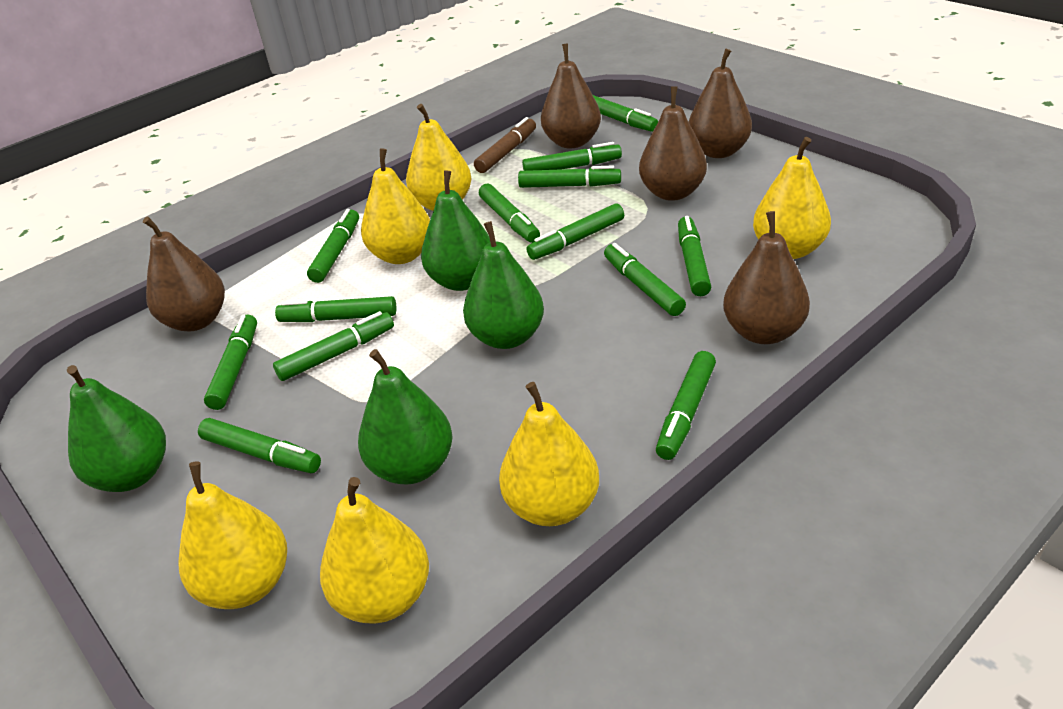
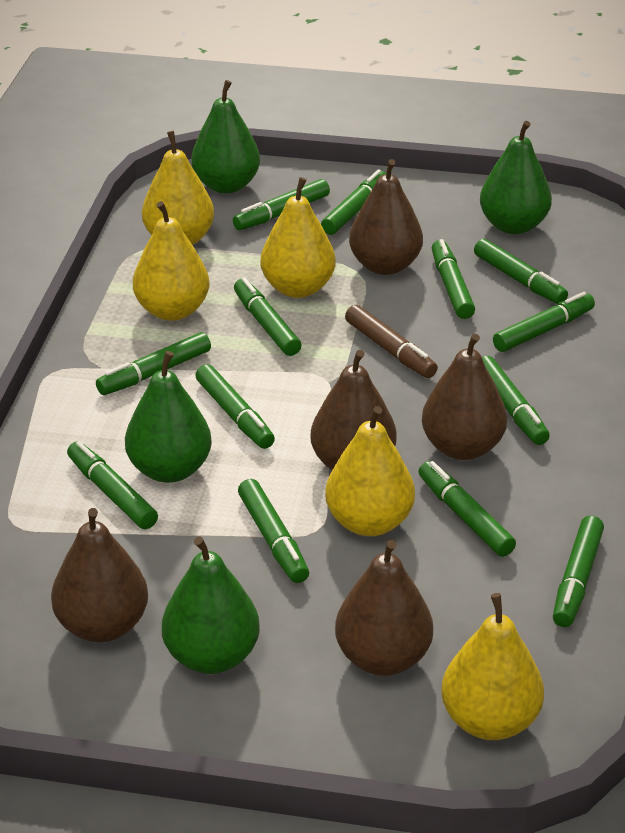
yellow pear: 6 -> 5

